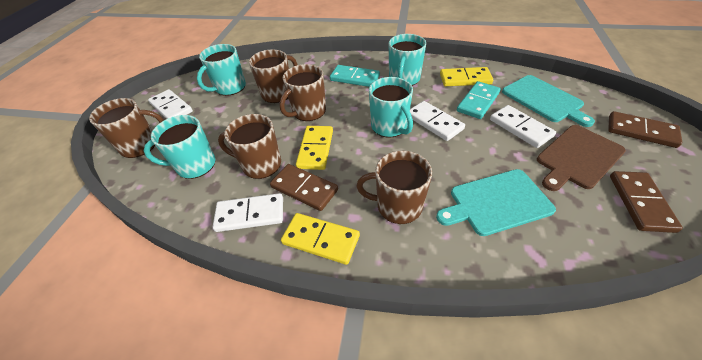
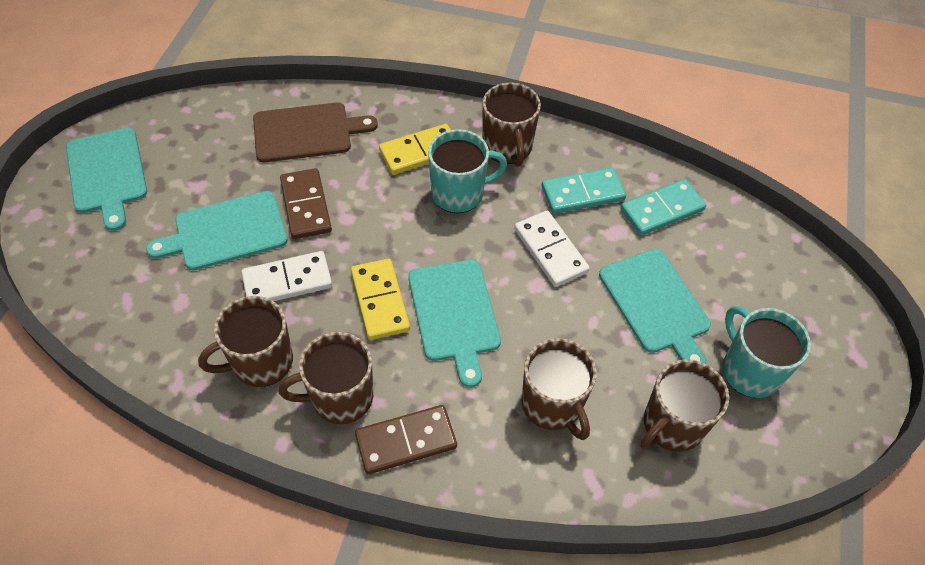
brown domino: 3 -> 2
turquoise cutting board: 2 -> 4
turquoise mug: 4 -> 2
white domino: 4 -> 2
yellow domino: 3 -> 2

